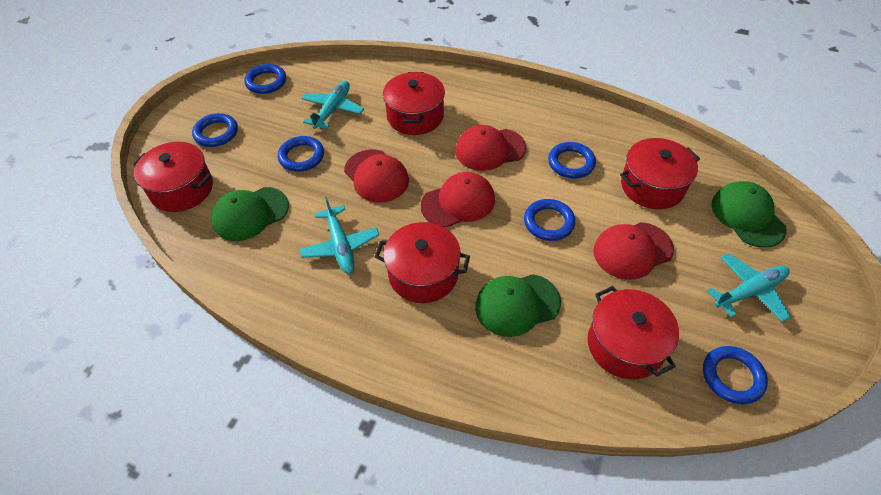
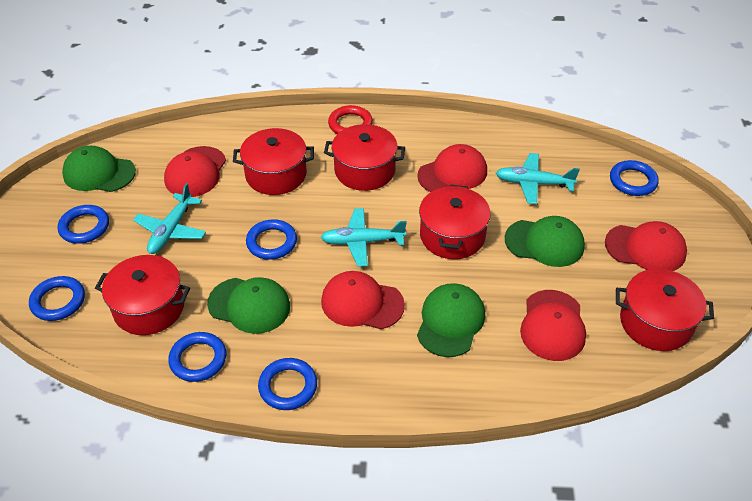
green cap: 3 -> 4
red cap: 4 -> 5
red ring: 0 -> 1

